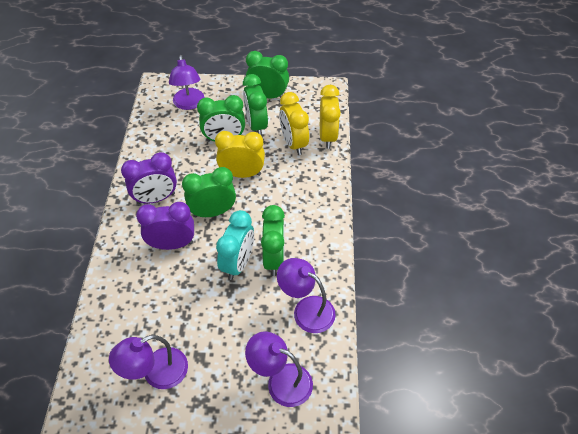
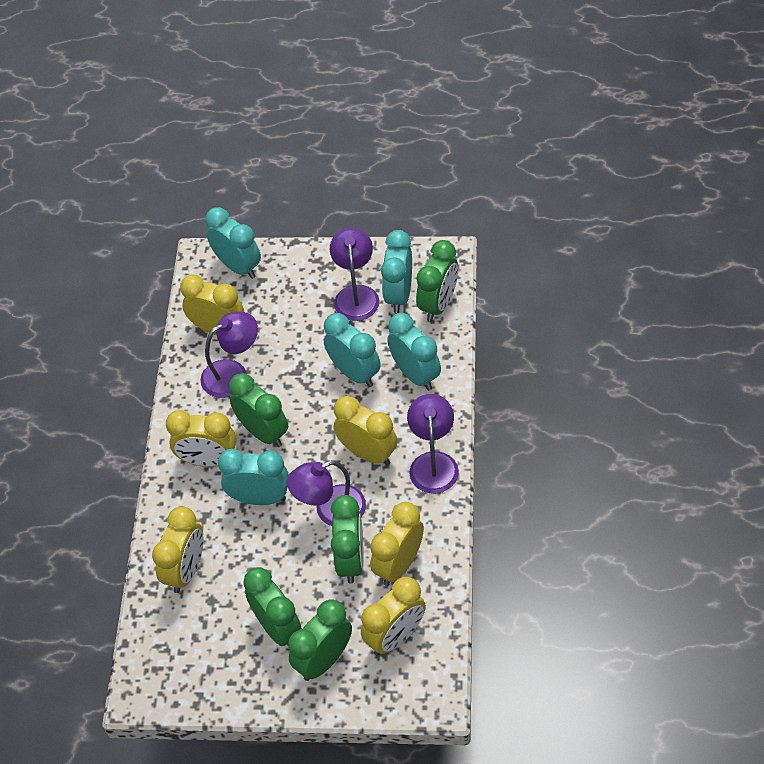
purple clock: 2 -> 0
turquoise clock: 1 -> 5
yellow clock: 3 -> 6

